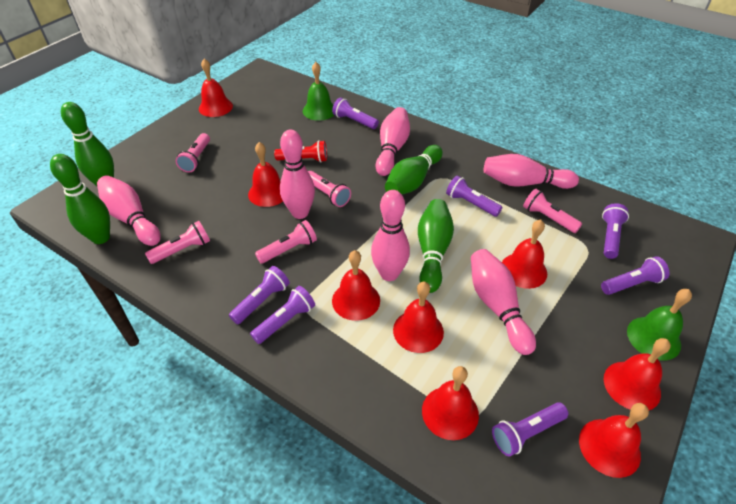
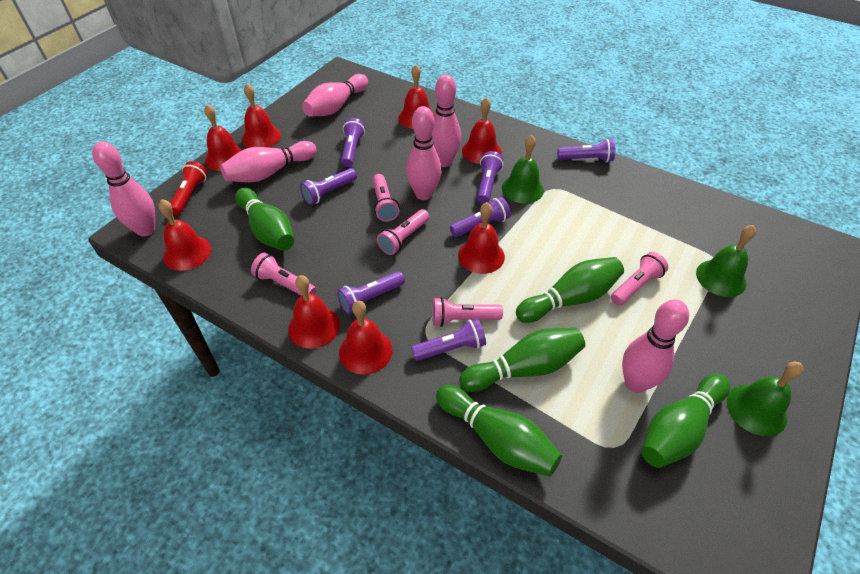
green bell: 2 -> 3
green bowling pin: 4 -> 5

